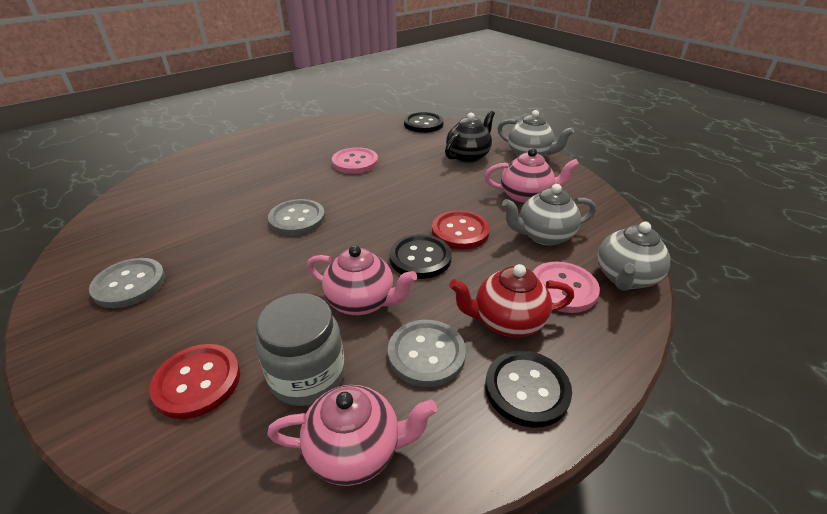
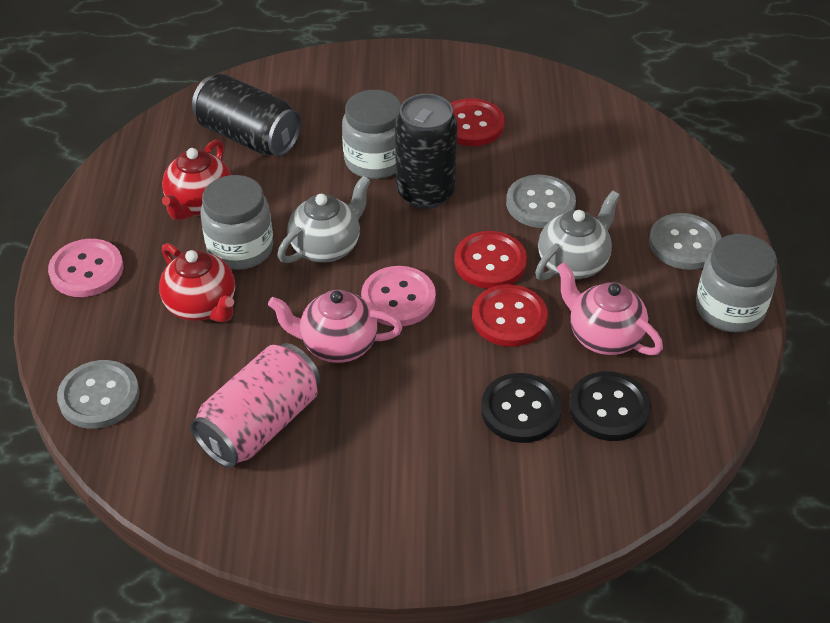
black button: 3 -> 2
black can: 0 -> 2
black teapot: 1 -> 0
grey jar: 1 -> 3
grey teapot: 3 -> 2
pink can: 0 -> 1
pink teapot: 3 -> 2
red button: 2 -> 3
red teapot: 1 -> 2

